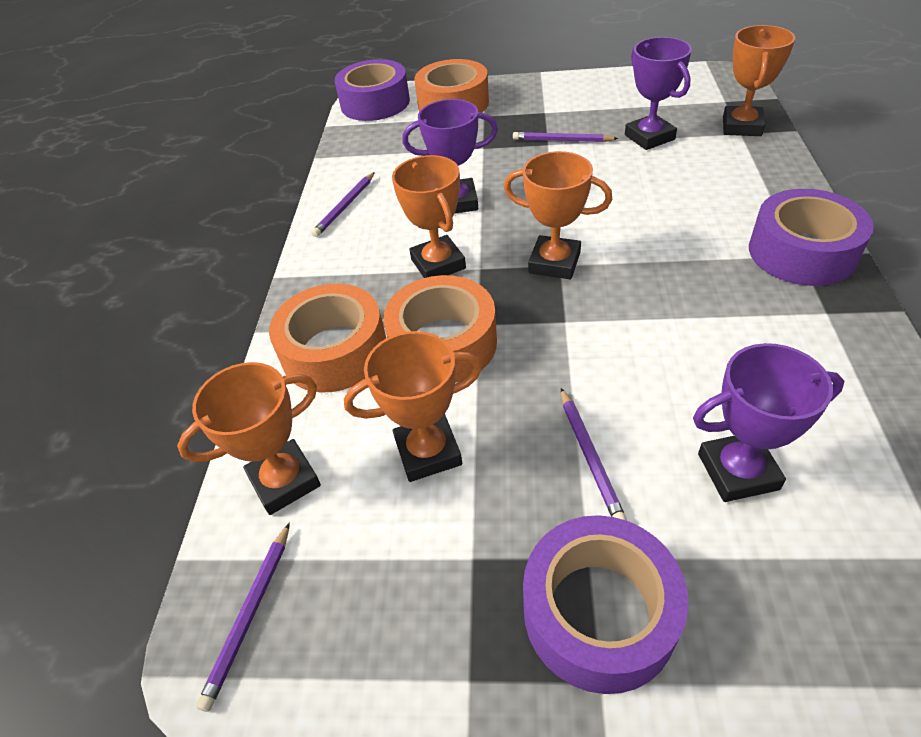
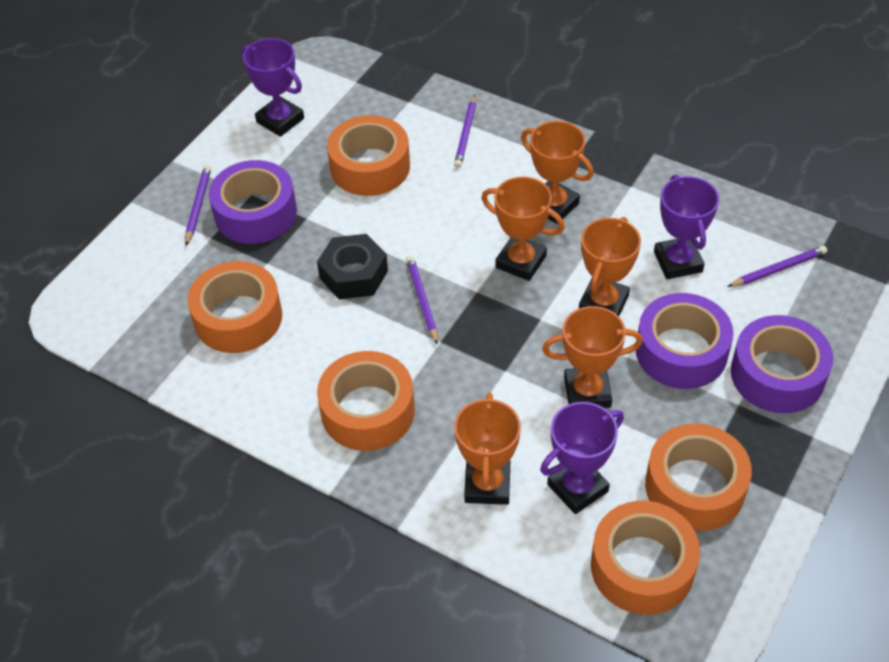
black nut: 0 -> 1
orange tape: 3 -> 5

